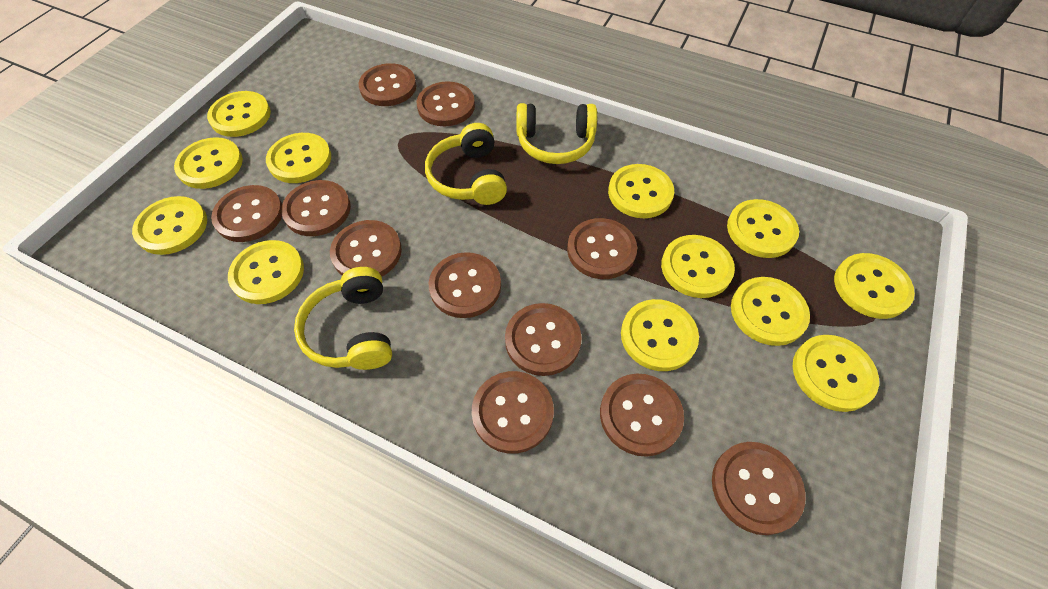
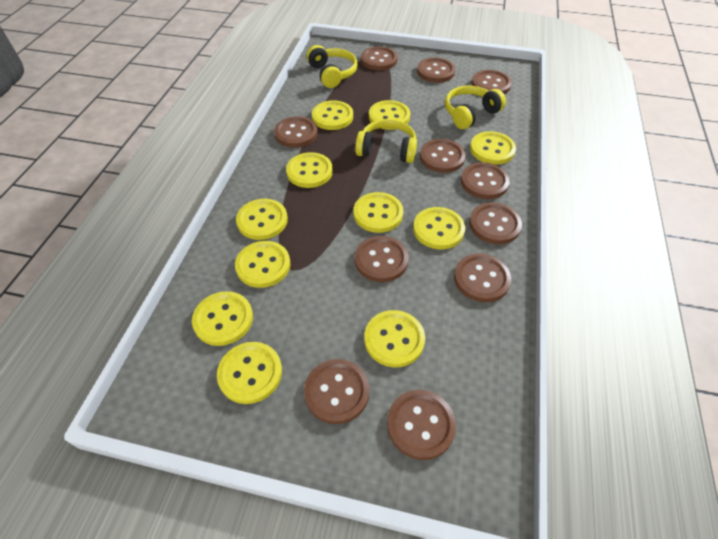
yellow button: 12 -> 11

